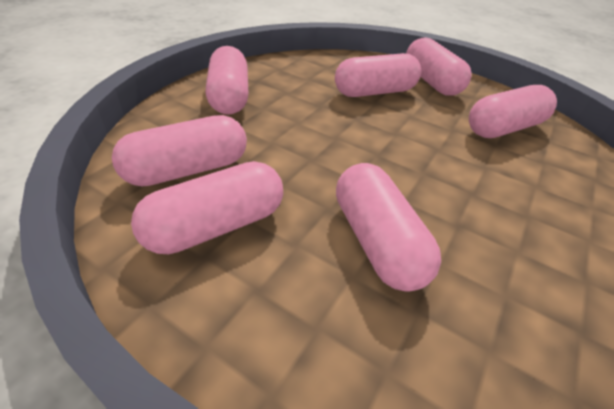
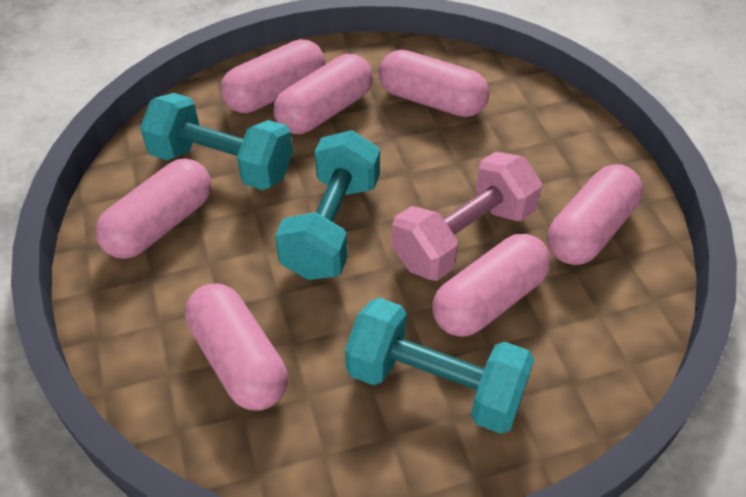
pink dumbbell: 0 -> 1
turquoise dumbbell: 0 -> 3

